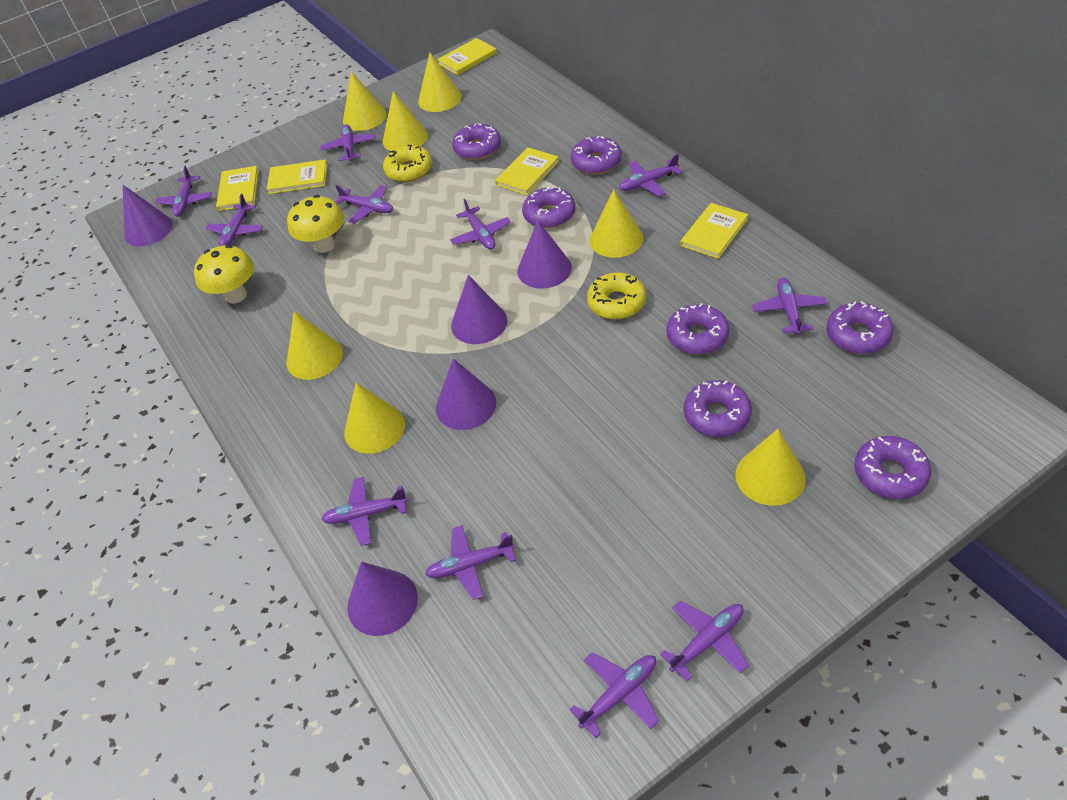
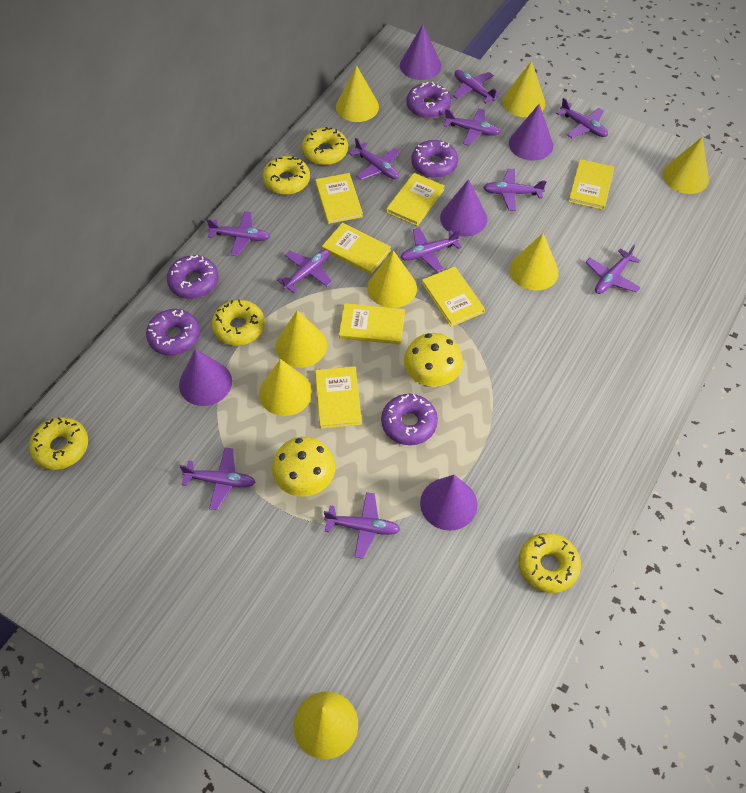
purple donut: 7 -> 5
yellow book: 5 -> 7
yellow cone: 7 -> 8
yellow donut: 2 -> 5

